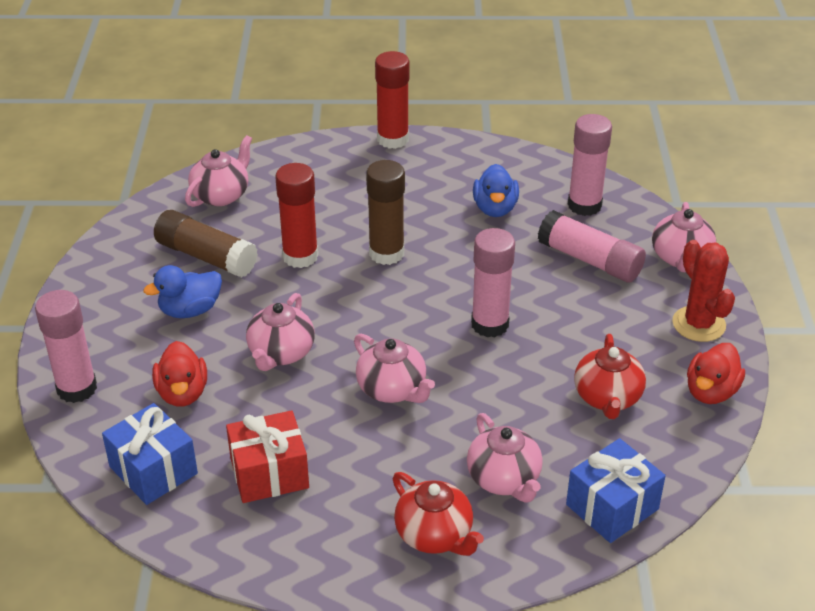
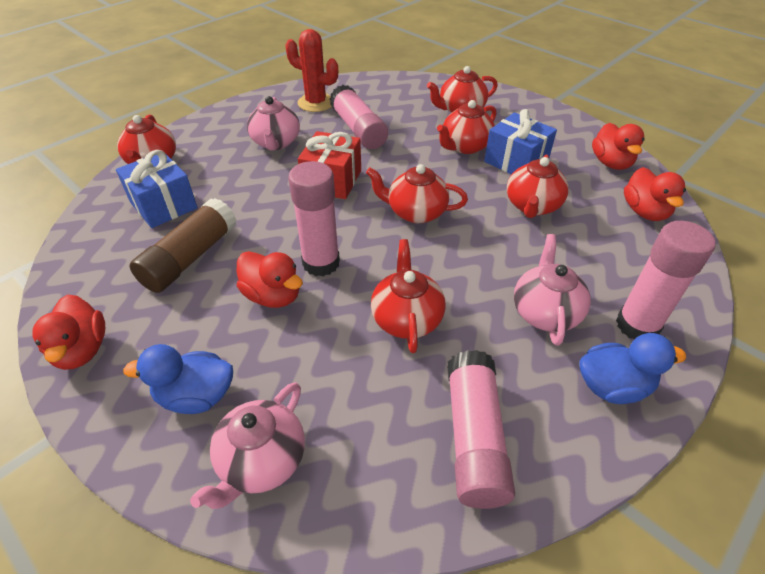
brown glue stick: 2 -> 1
pink teapot: 5 -> 3
red duck: 2 -> 4
red glue stick: 2 -> 0
red teapot: 2 -> 6

